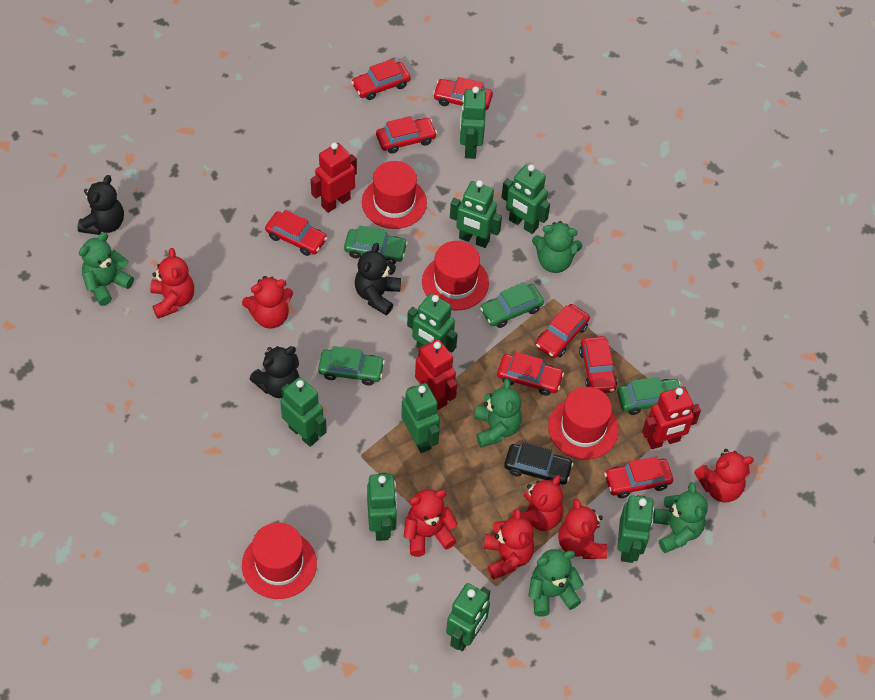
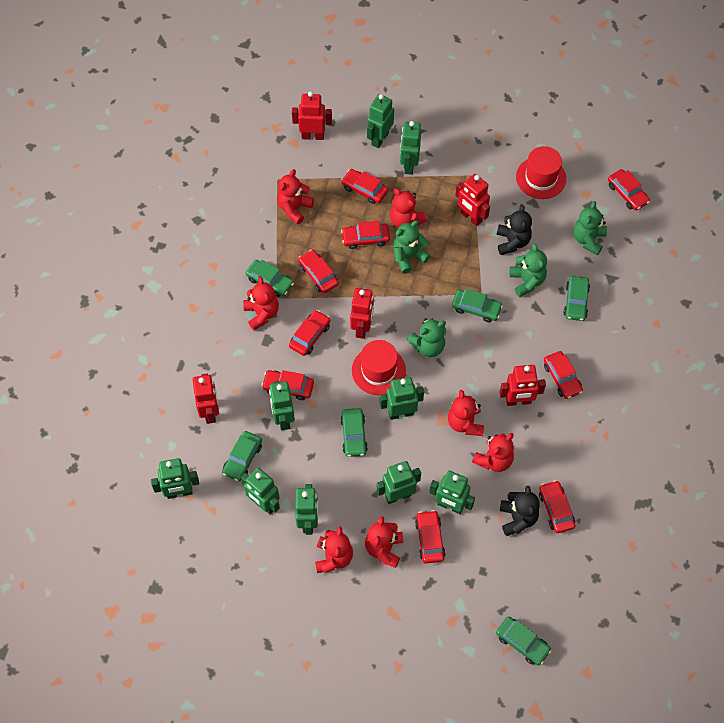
black car: 1 -> 0
black teddy bear: 3 -> 2
green car: 4 -> 6
green teddy bear: 5 -> 4
red car: 8 -> 9
red hat: 4 -> 2
red robot: 3 -> 5

